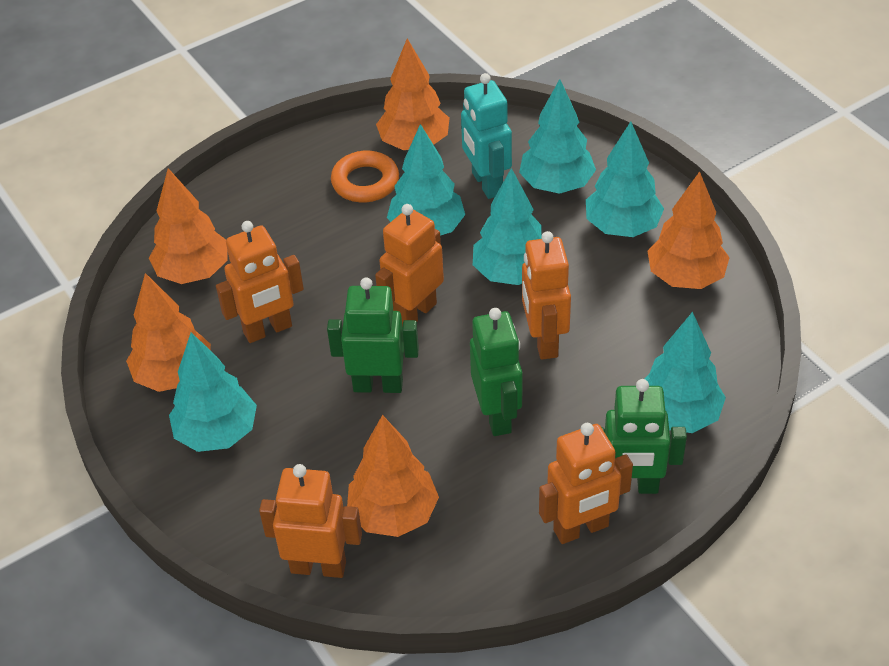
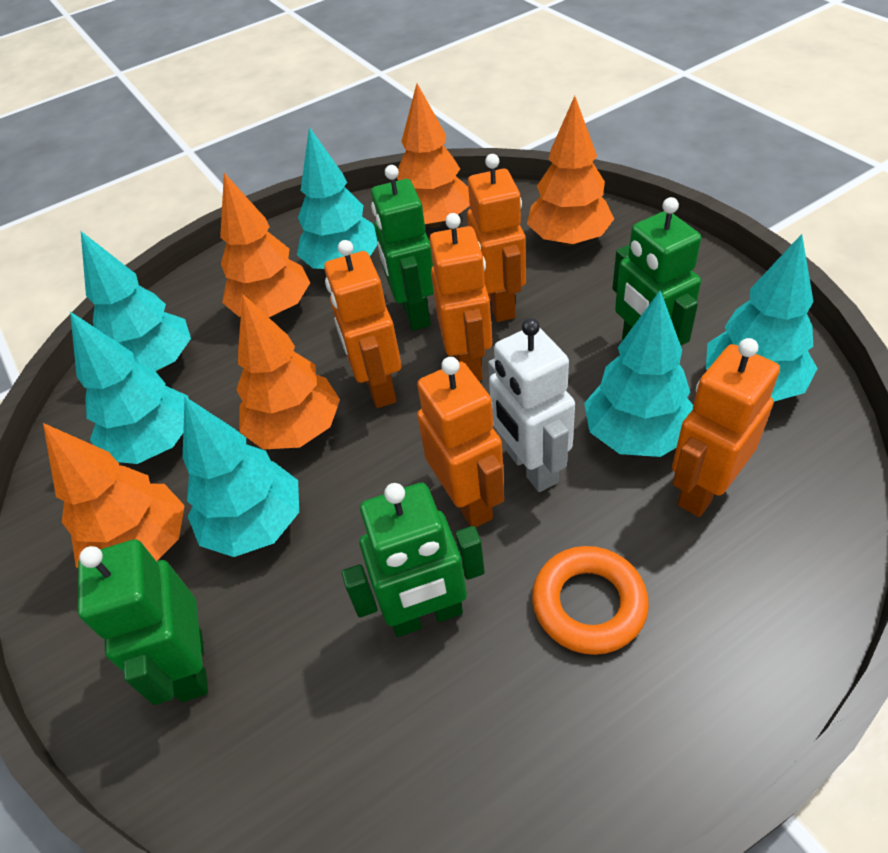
green robot: 3 -> 4
turquoise robot: 1 -> 0
white robot: 0 -> 1

